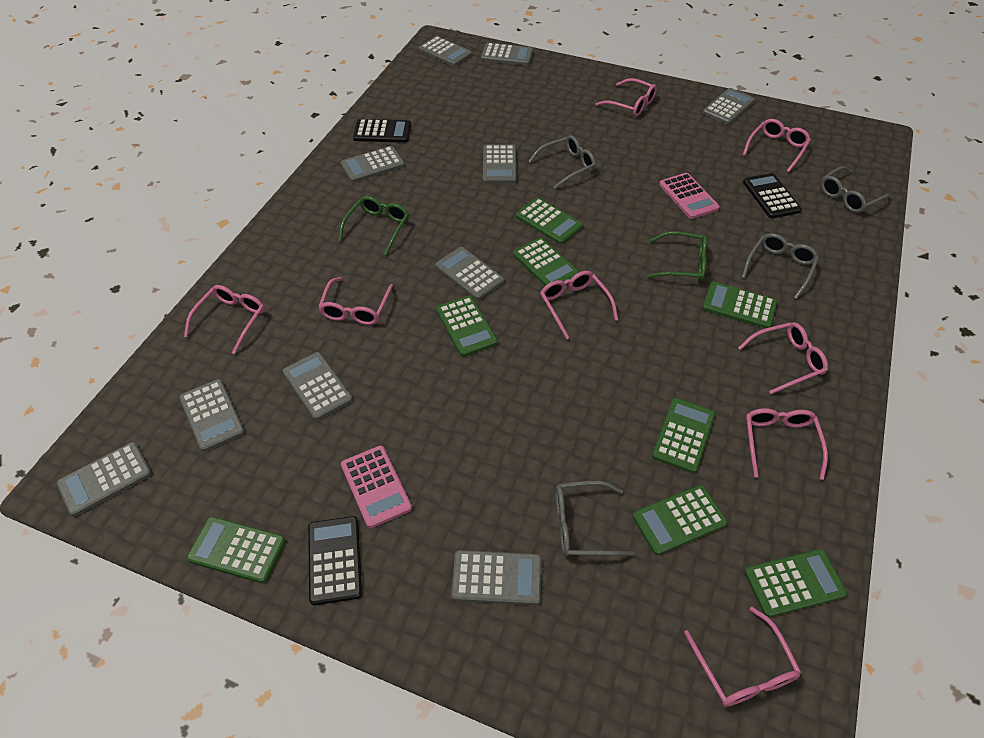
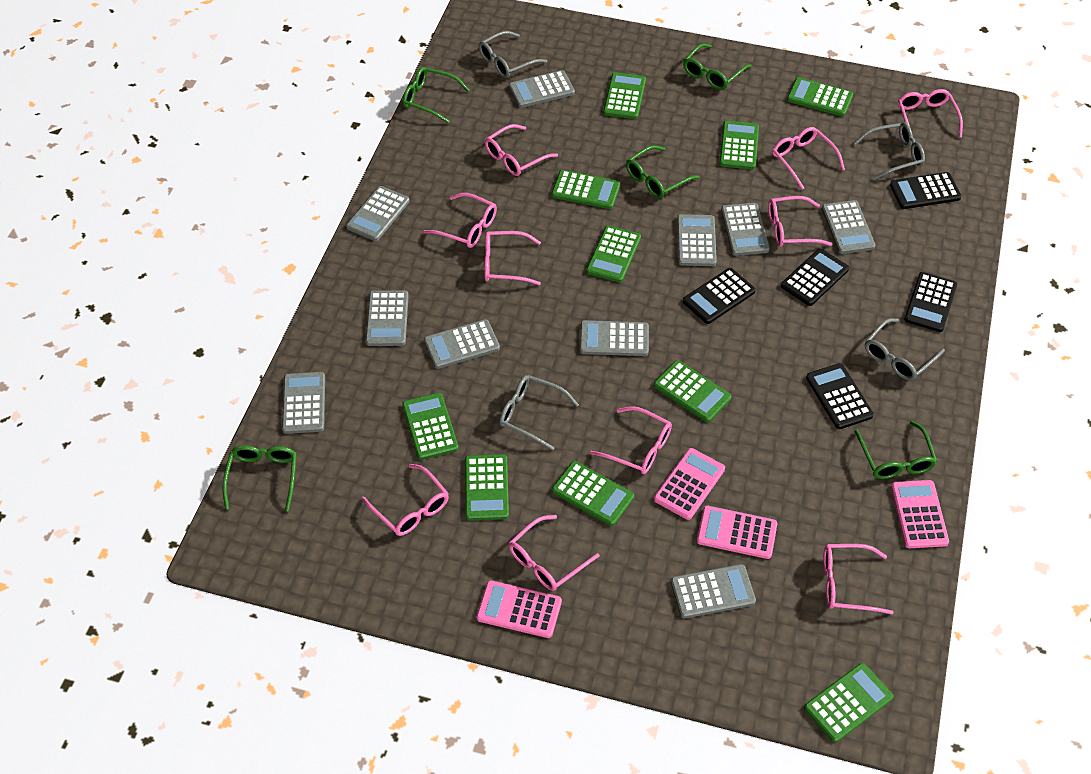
black calculator: 3 -> 5
green calculator: 8 -> 10
green glasses: 2 -> 5
pink calculator: 2 -> 4
pink glasses: 8 -> 10

